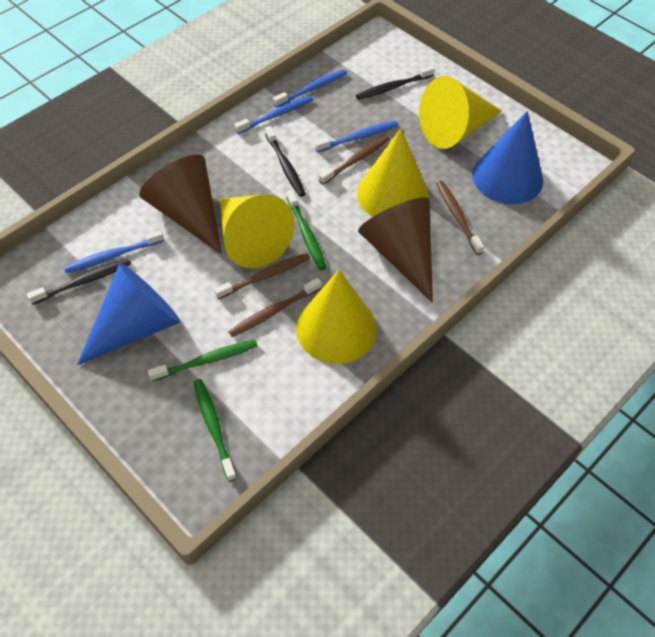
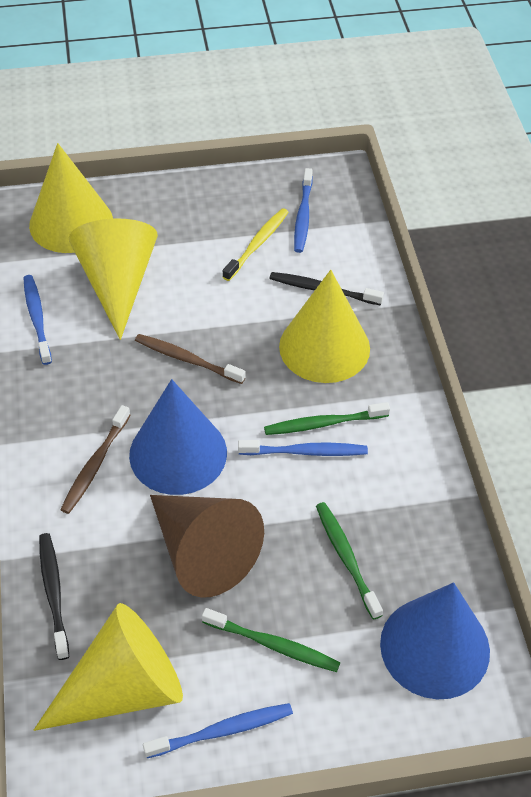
black toothbrush: 3 -> 2
brown cone: 2 -> 1
brown toothbrush: 4 -> 2
yellow toothbrush: 0 -> 1

